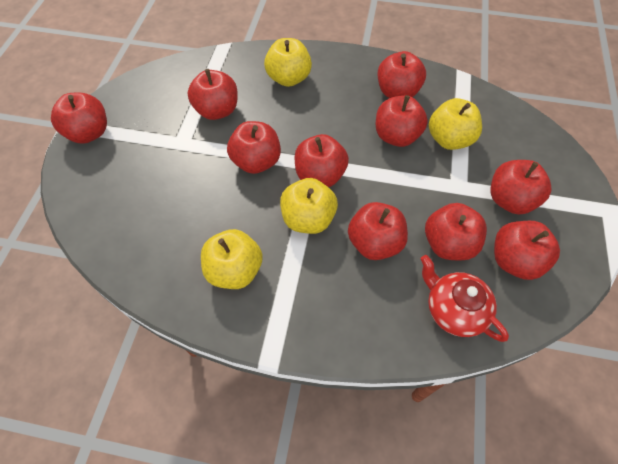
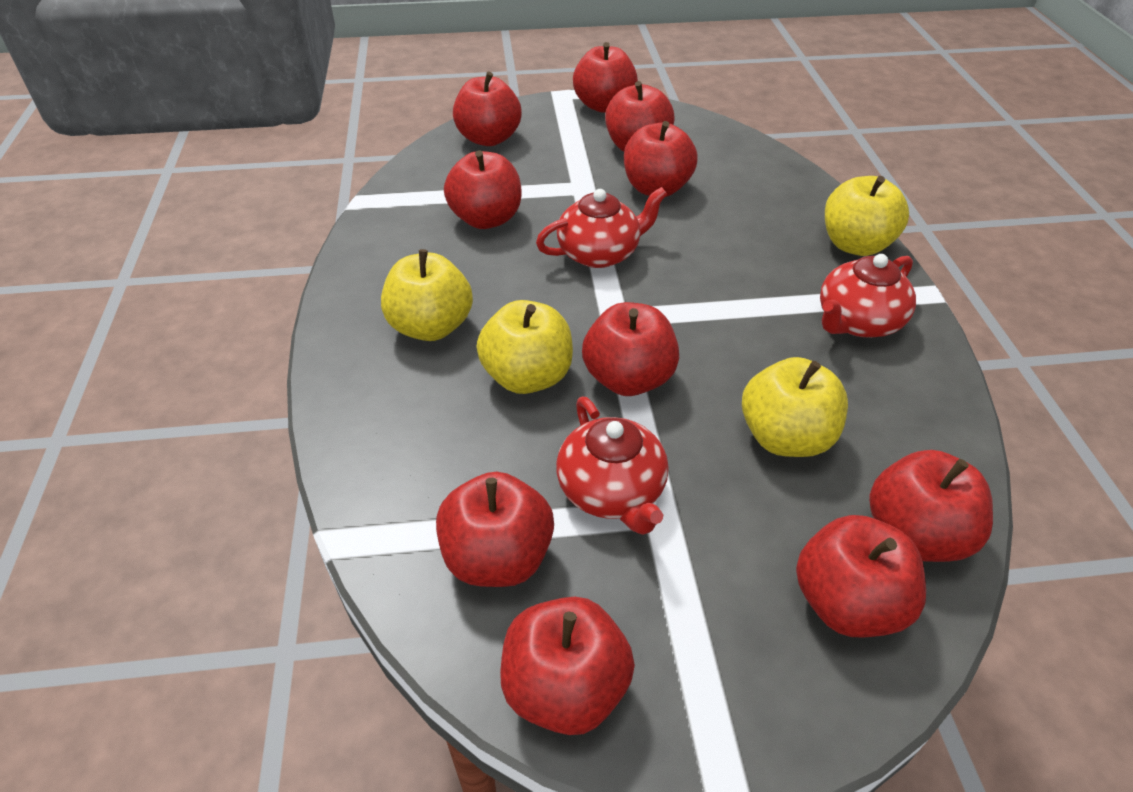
red teapot: 1 -> 3

